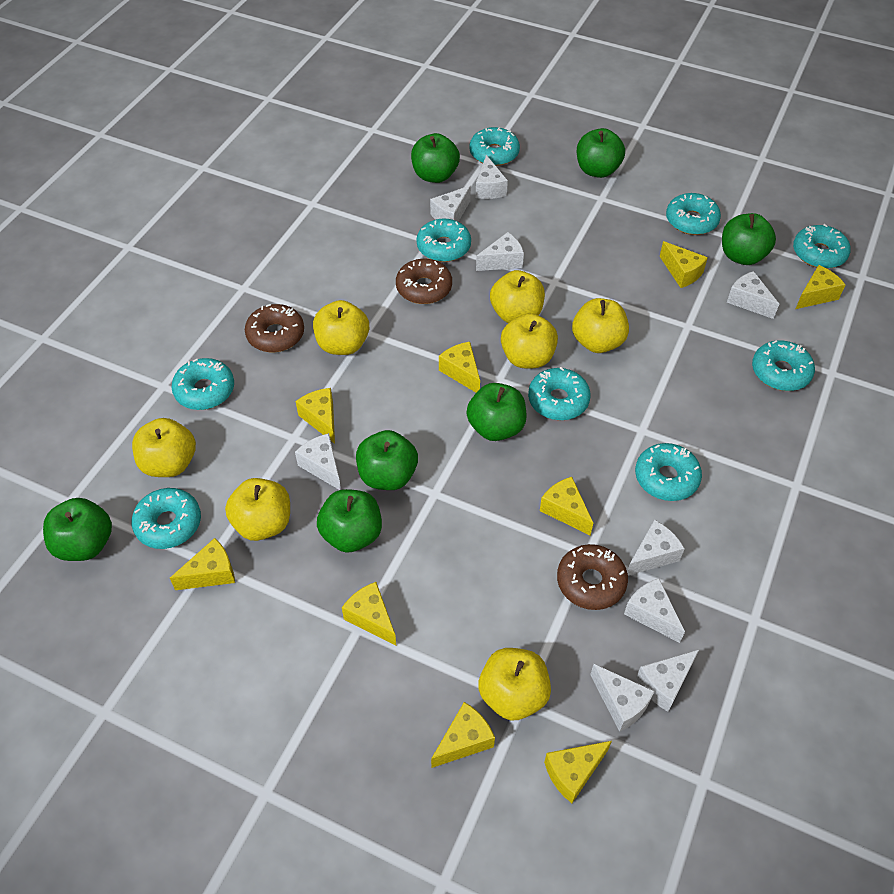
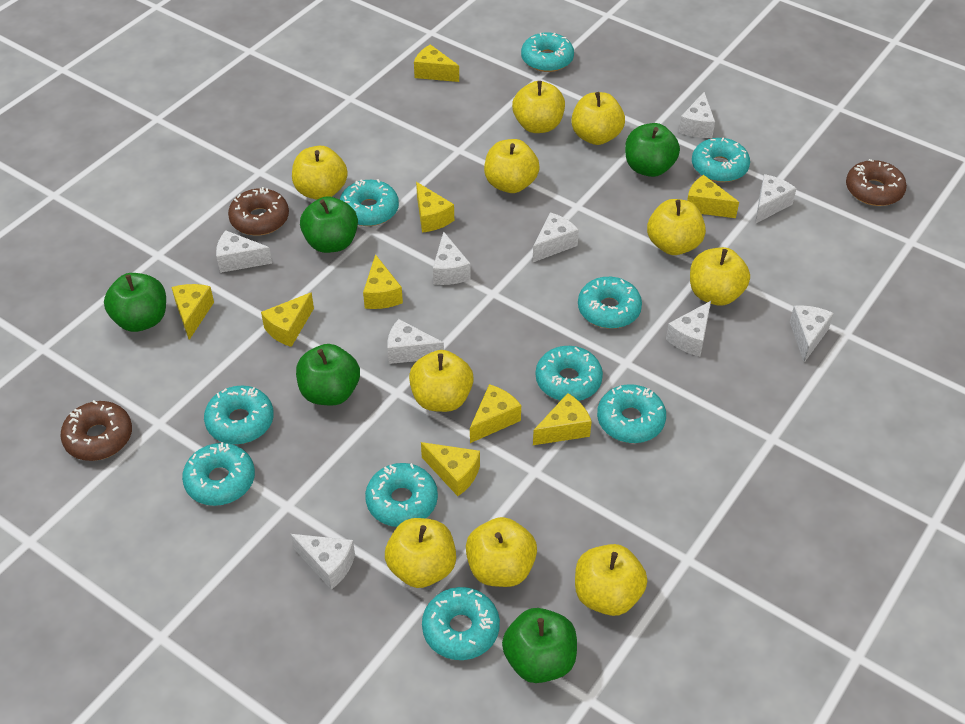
green apple: 7 -> 5
turquoise donut: 9 -> 10
yellow apple: 7 -> 10

